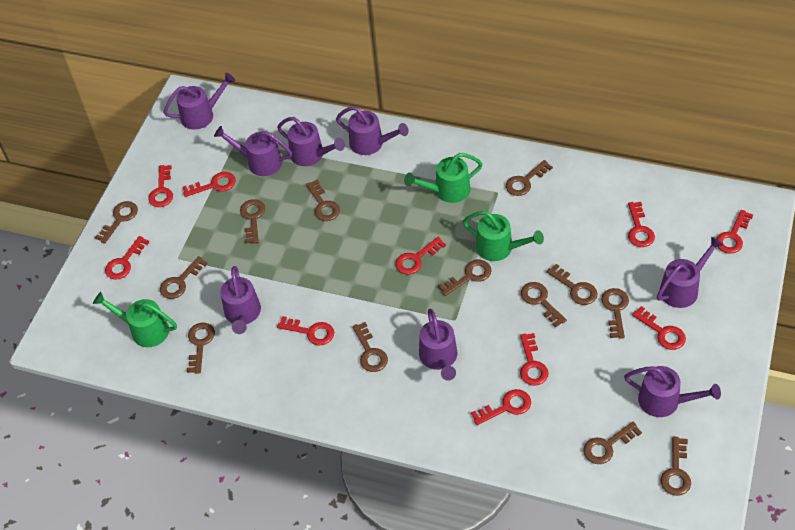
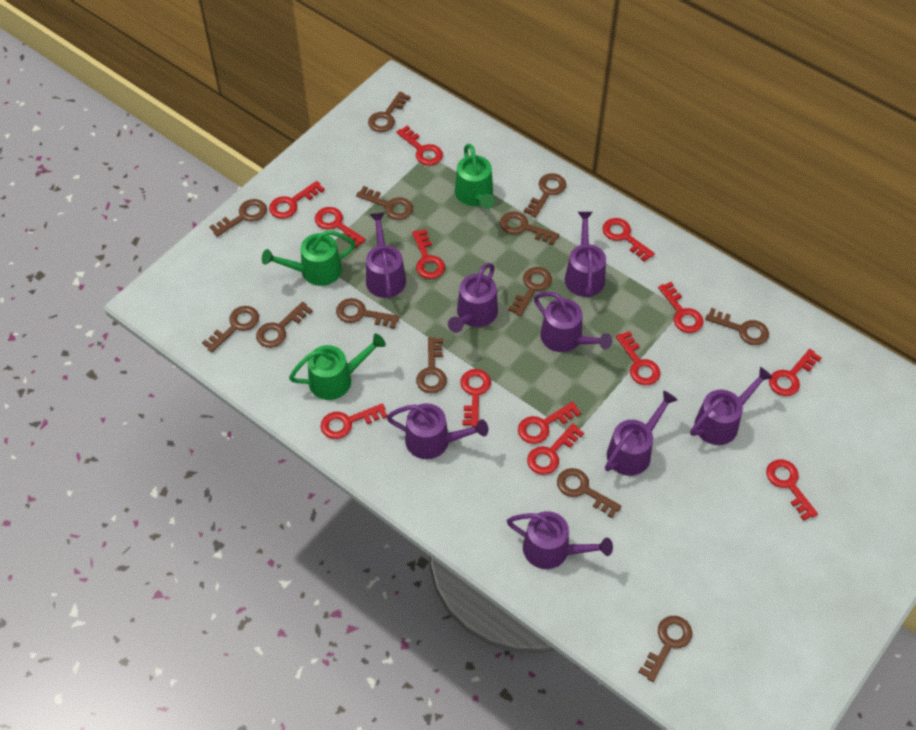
red key: 10 -> 13

